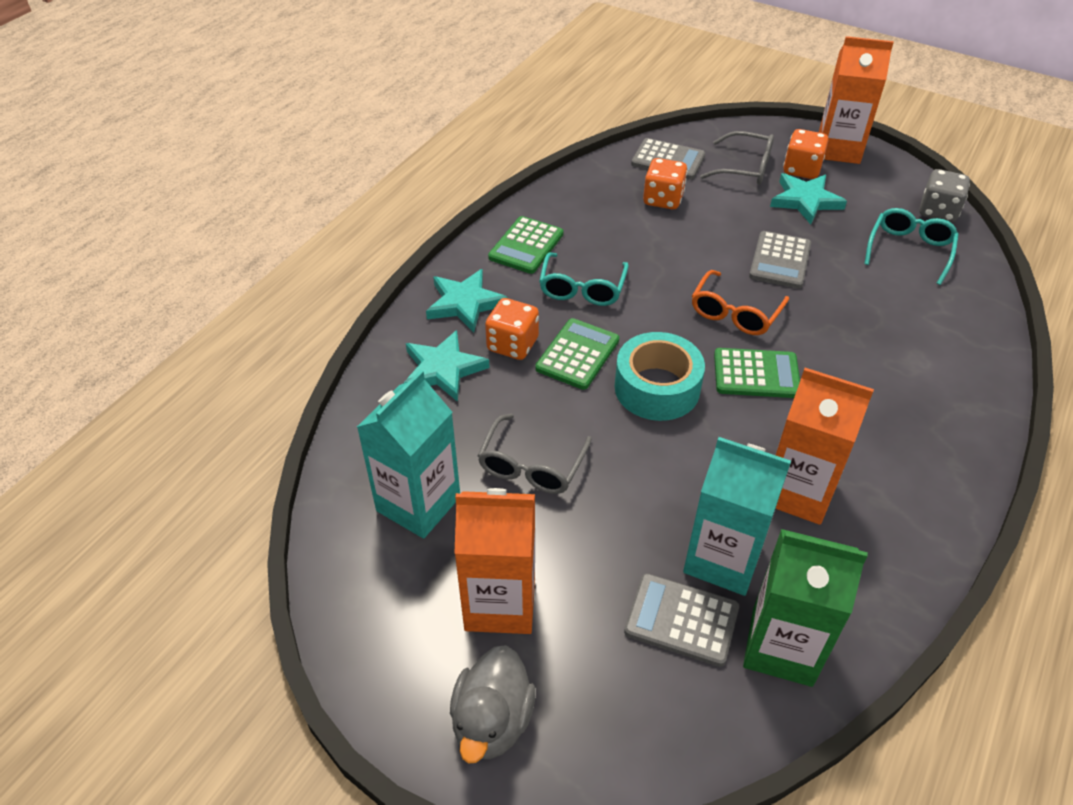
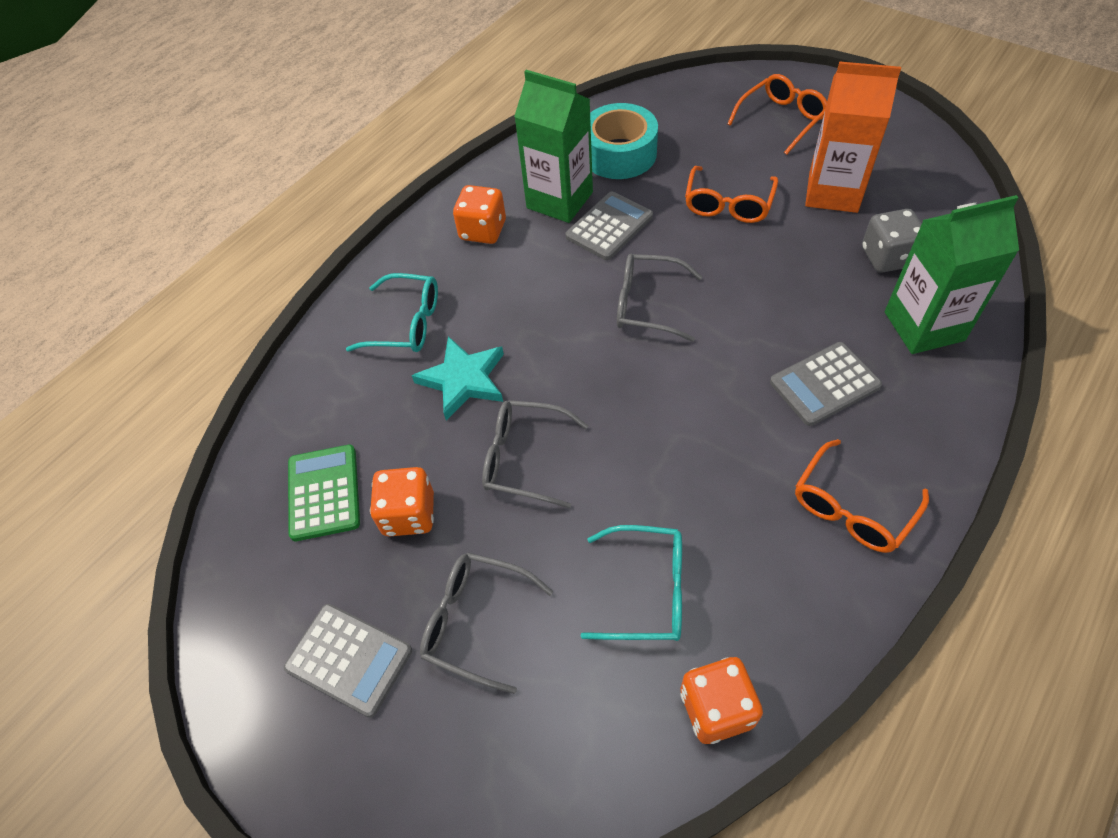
green calculator: 3 -> 1
green carton: 1 -> 2
grey duck: 1 -> 0
grey glasses: 2 -> 3
orange carton: 3 -> 1
orange glasses: 1 -> 3
turquoise carton: 2 -> 0
turquoise star: 3 -> 1

